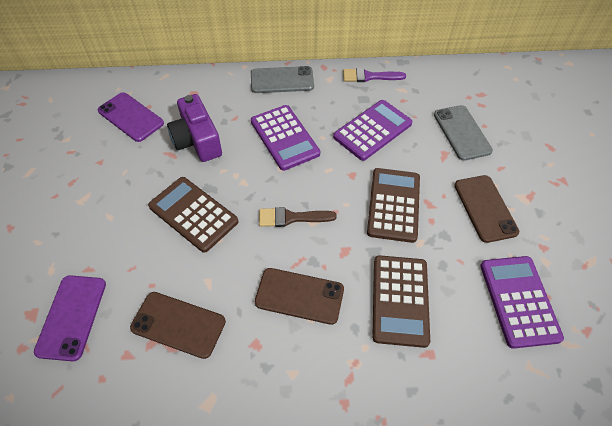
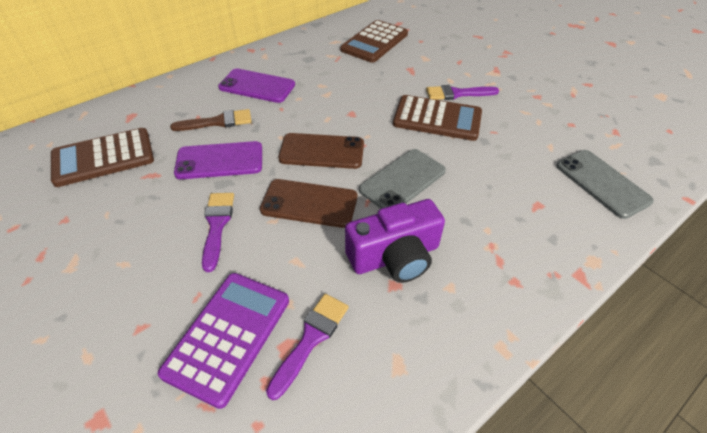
brown phone: 3 -> 2
purple brush: 1 -> 3
purple calculator: 3 -> 1

